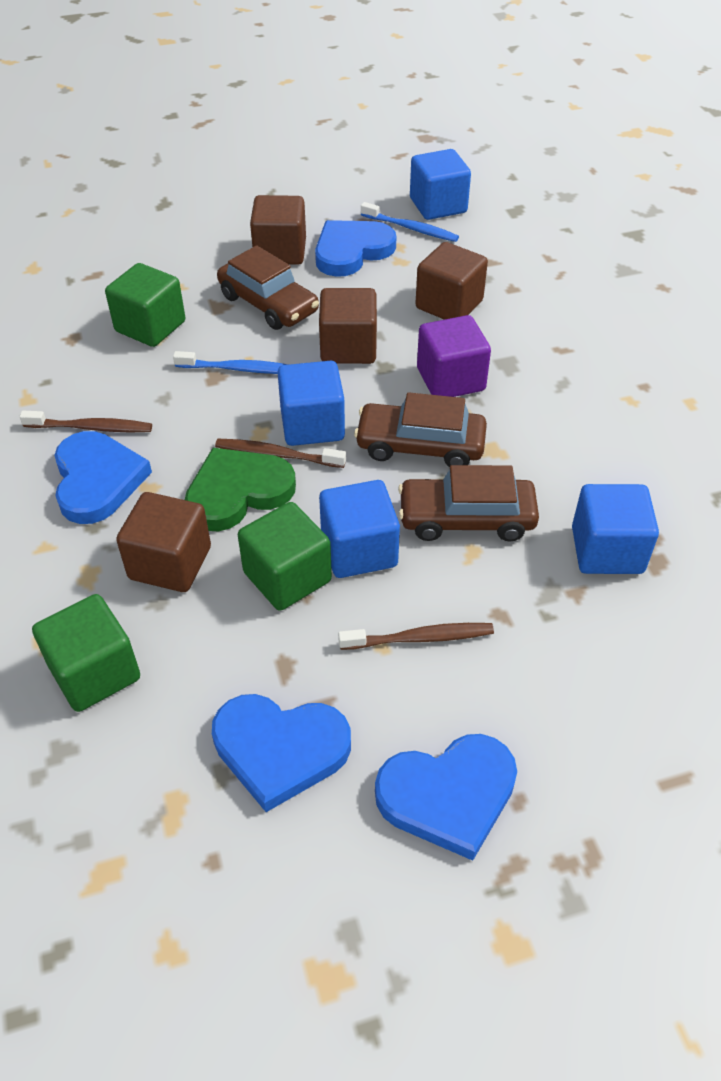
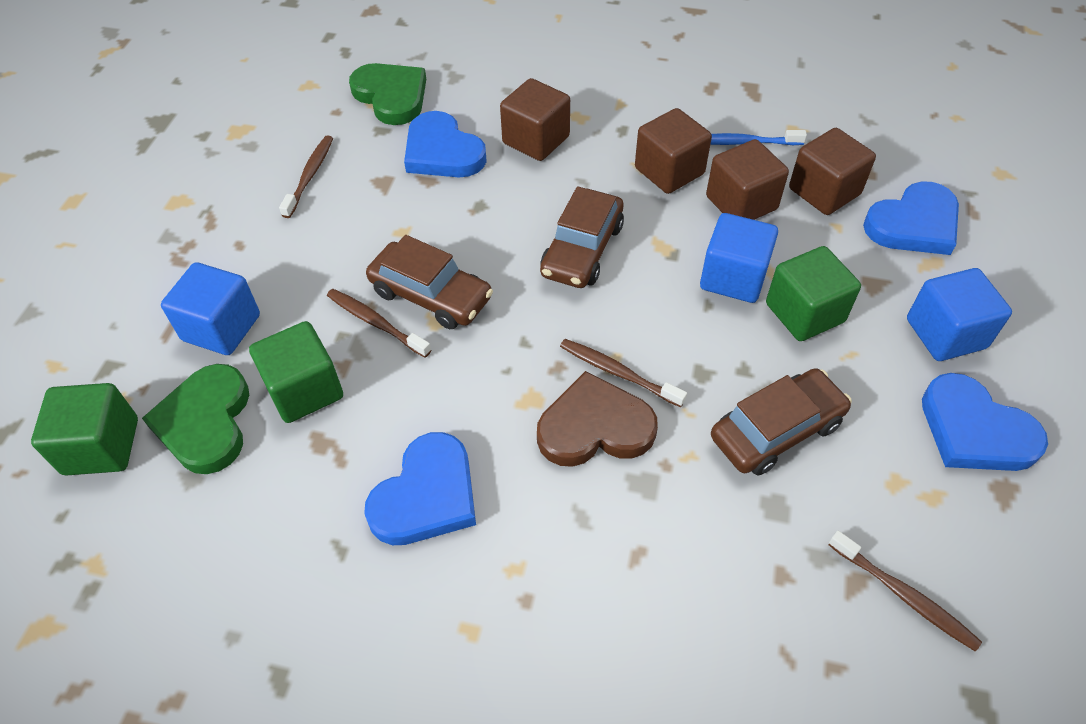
blue cube: 4 -> 3
blue toothbrush: 2 -> 1
brown heart: 0 -> 1
brown toothbrush: 3 -> 4
green heart: 1 -> 2
purple cube: 1 -> 0

